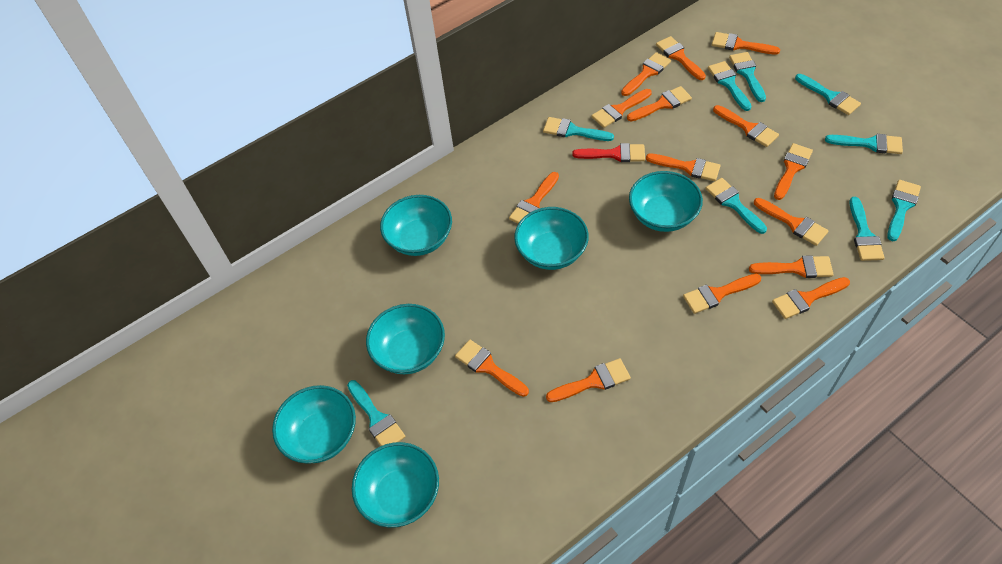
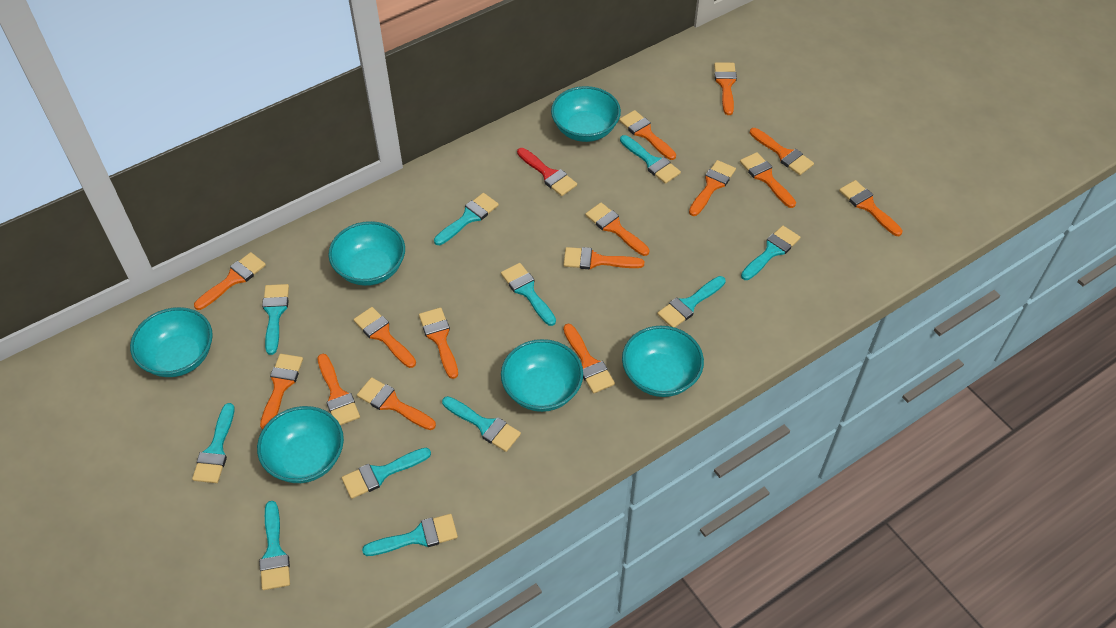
turquoise brush: 9 -> 11

